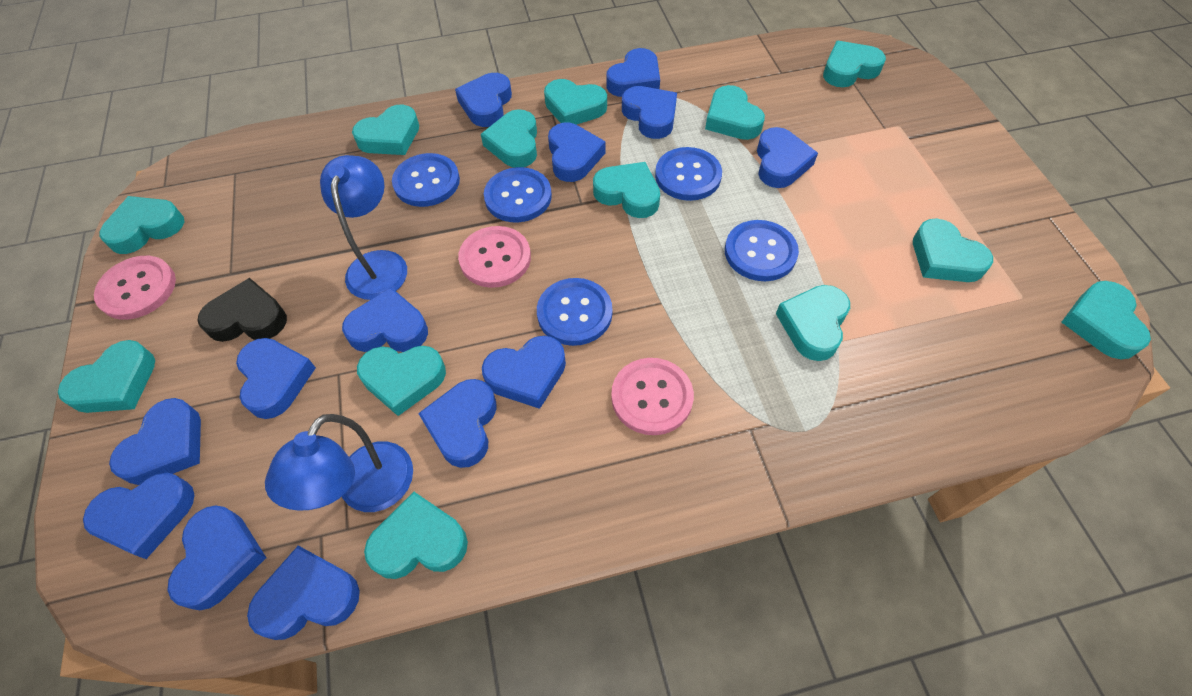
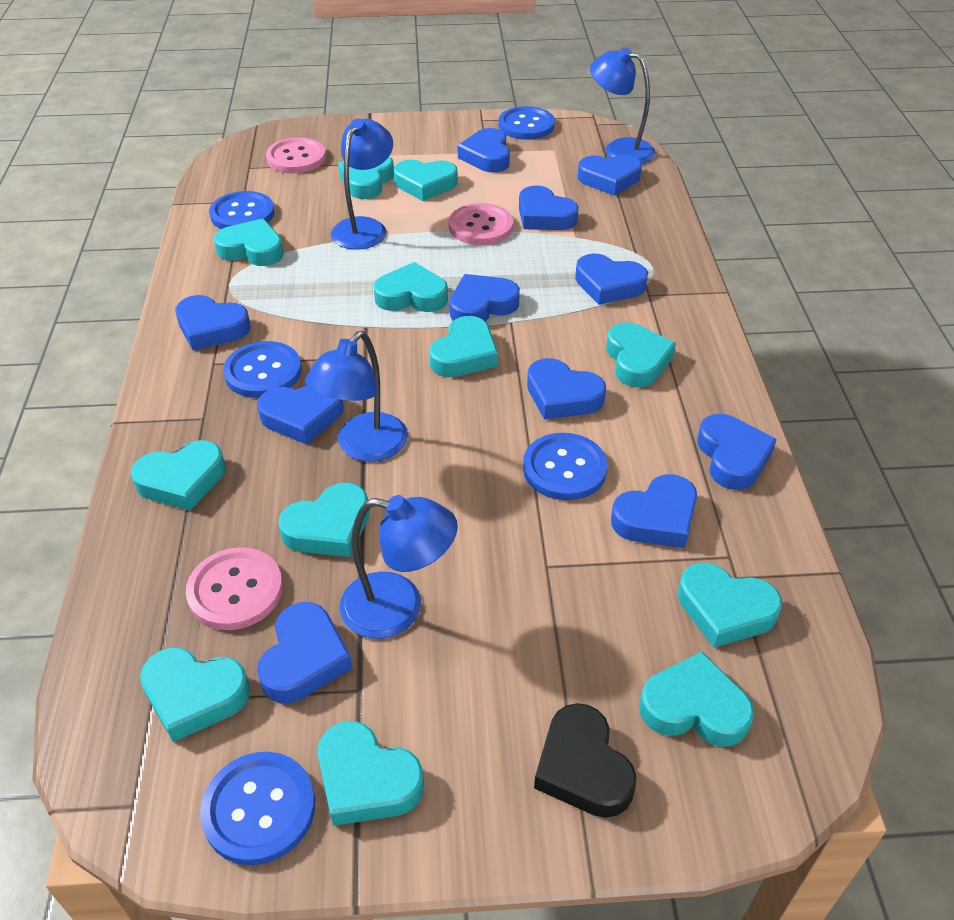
blue heart: 13 -> 11
blue lamp: 2 -> 4
turquoise heart: 13 -> 12

